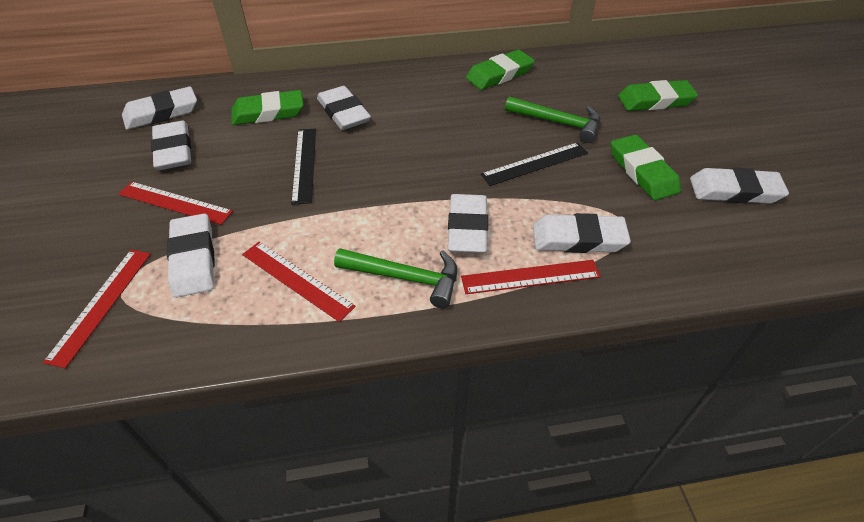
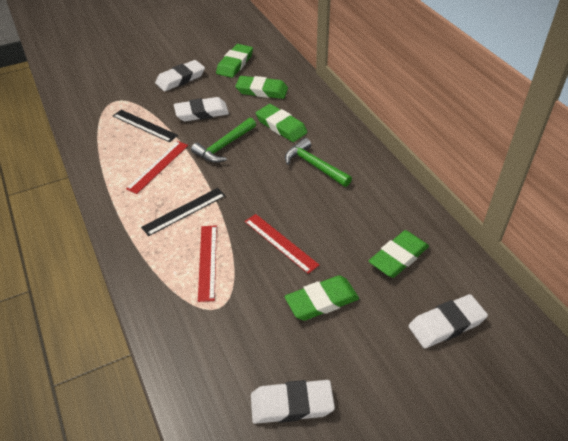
green eraser: 4 -> 5
red ruler: 4 -> 3
white eraser: 7 -> 4

